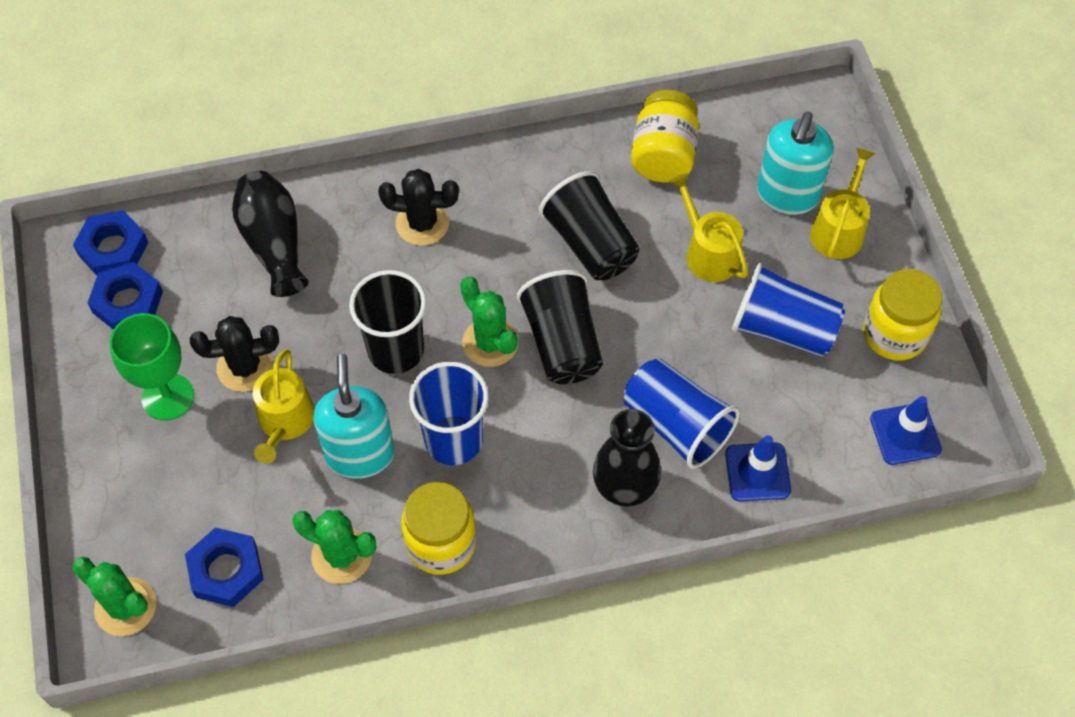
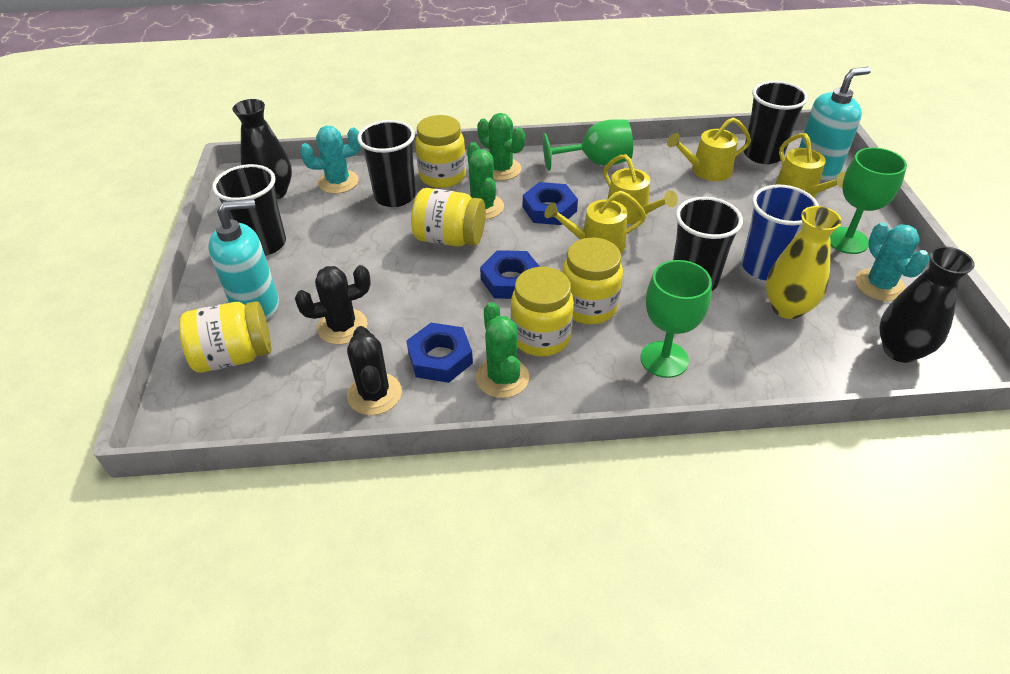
black cup: 3 -> 4
blue cup: 3 -> 1
blue traffic cone: 2 -> 0
green goblet: 1 -> 3
turquoise cactus: 0 -> 2
yellow jar: 3 -> 5
yellow vase: 0 -> 1
yellow watering can: 3 -> 4

